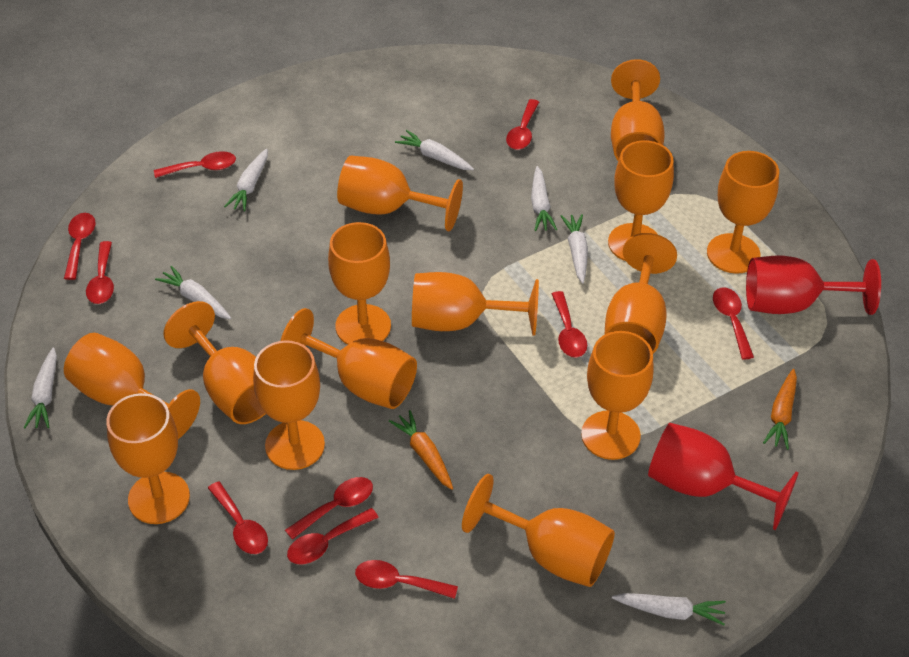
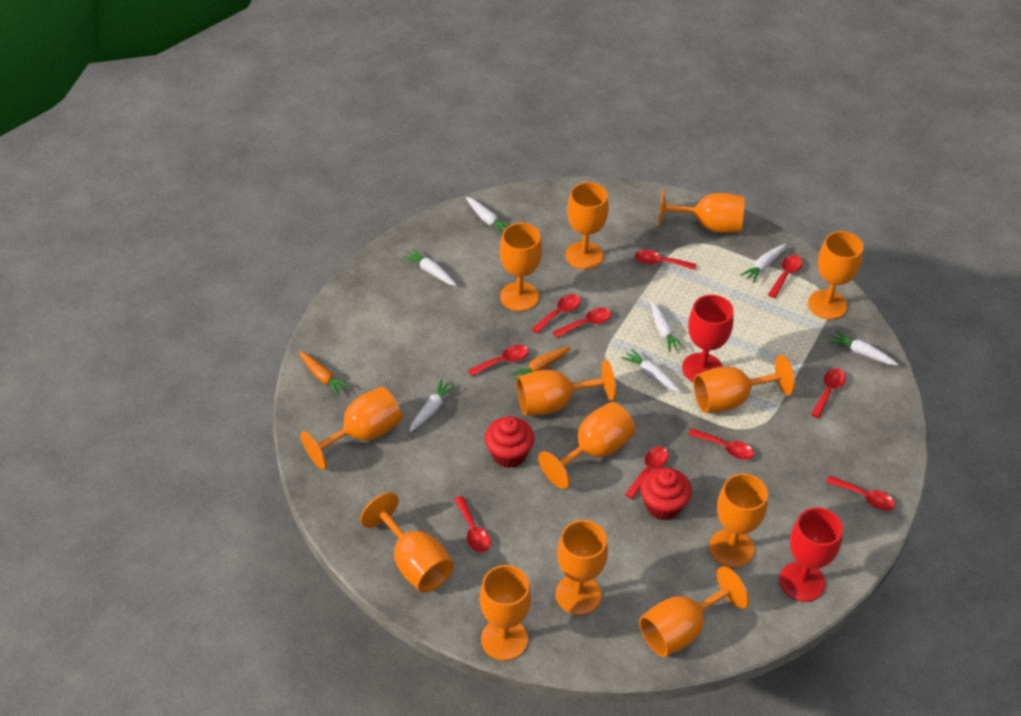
orange goblet: 14 -> 13
red cupcake: 0 -> 2

